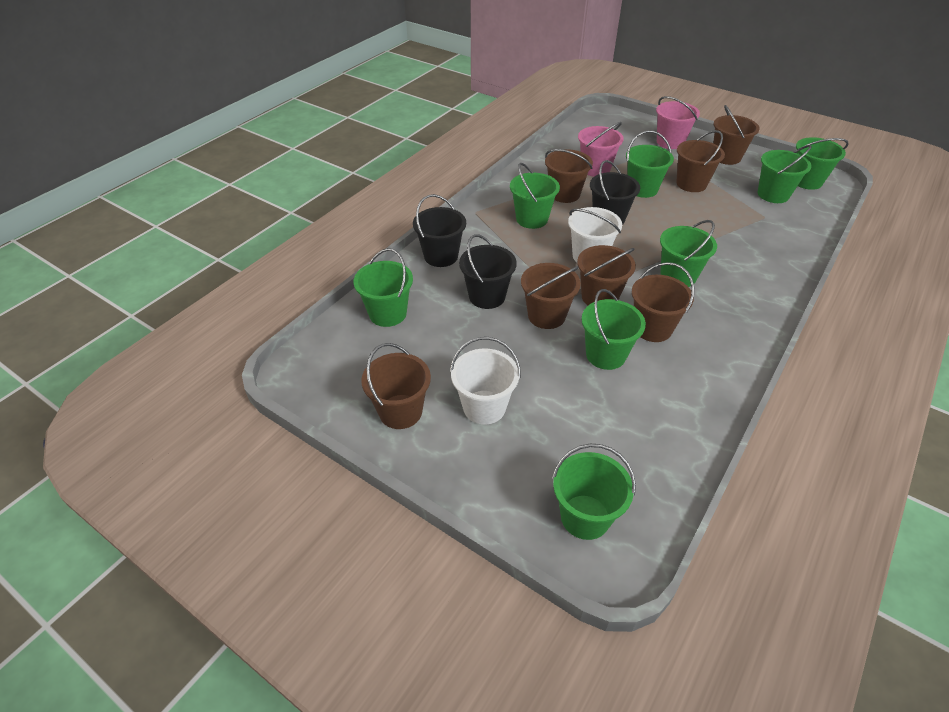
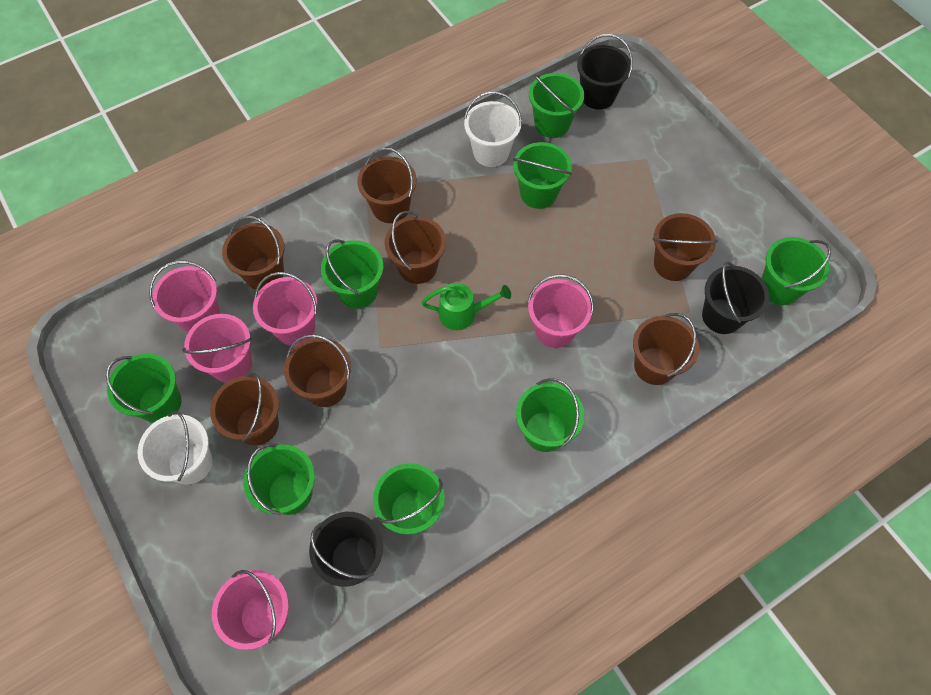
green watering can: 0 -> 1
pink bucket: 2 -> 5

